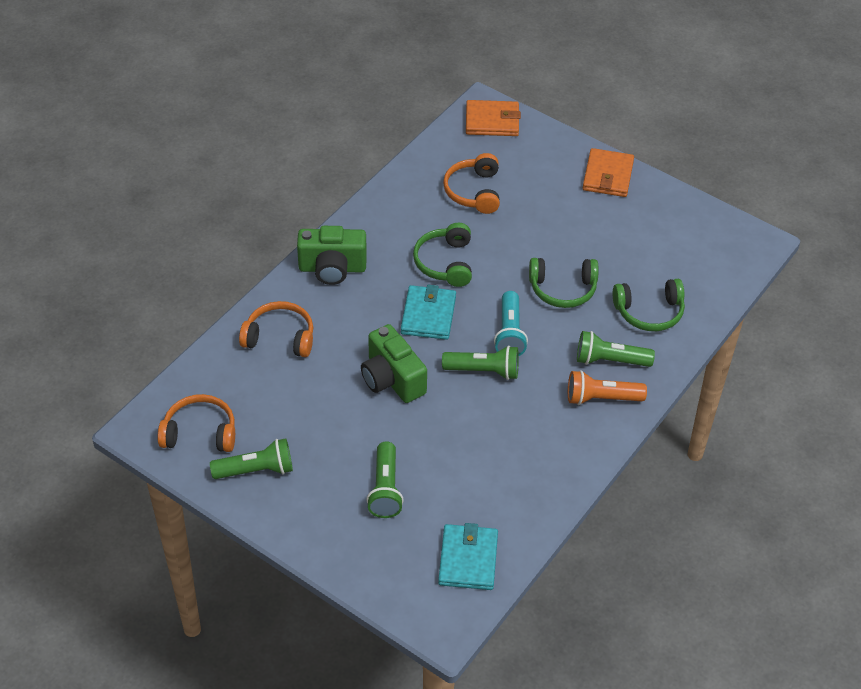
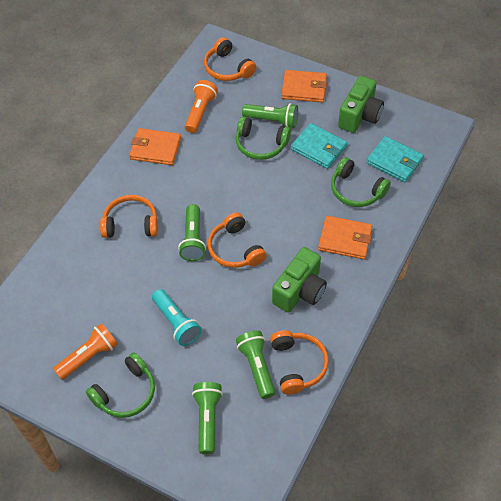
orange flashlight: 1 -> 2
orange headphones: 3 -> 4
orange wallet: 2 -> 3

